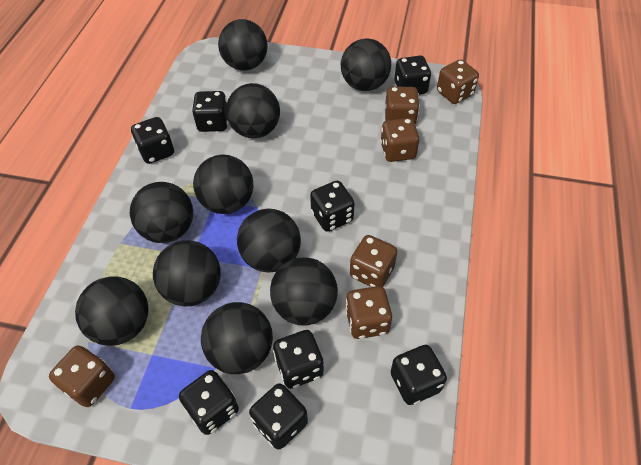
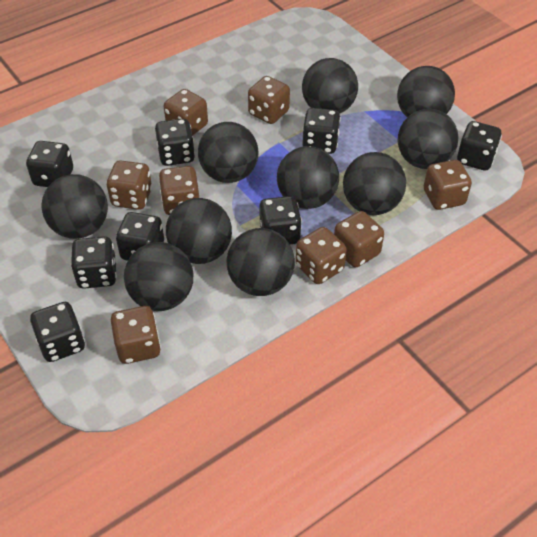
brown dice: 6 -> 8

